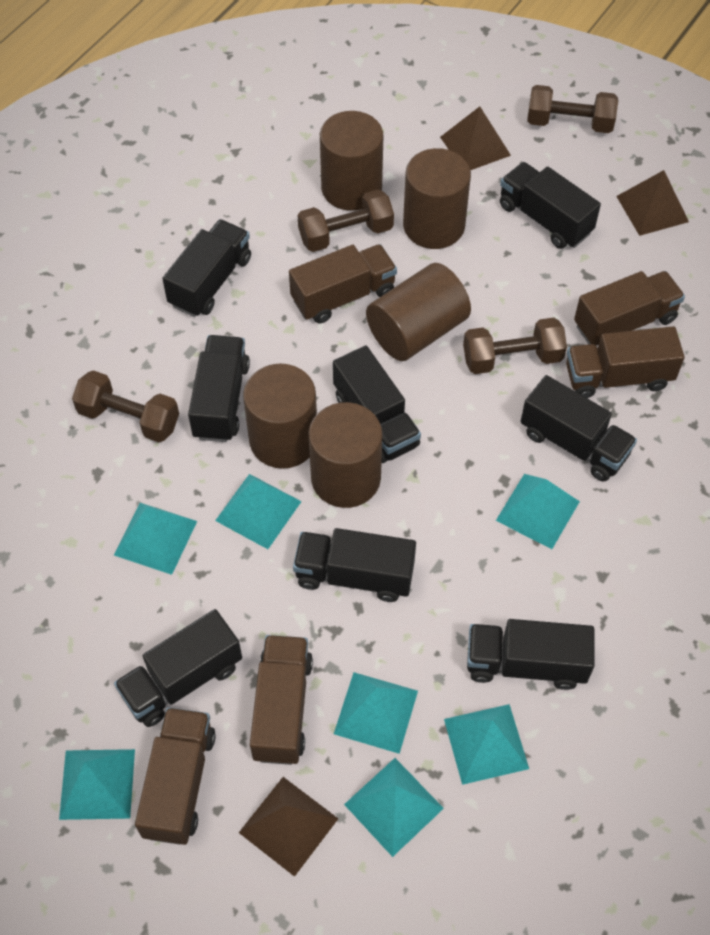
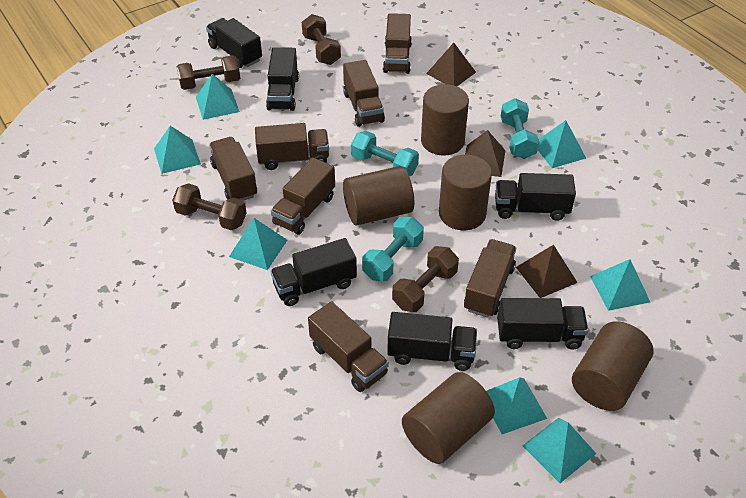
black truck: 8 -> 6
brown truck: 5 -> 7
turquoise dumbbell: 0 -> 3

